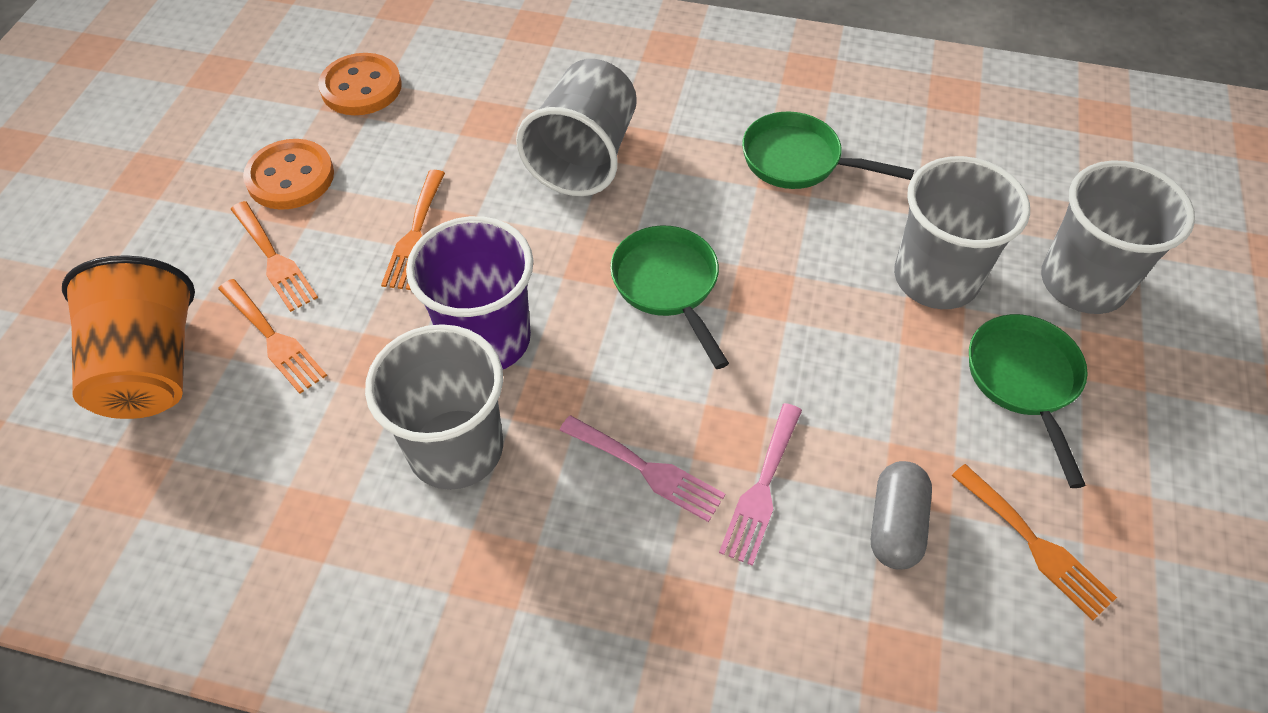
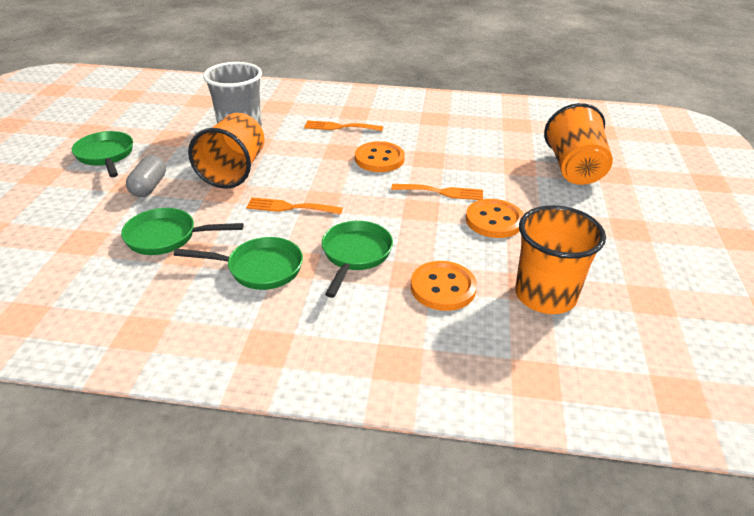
green pan: 3 -> 4
grey cup: 4 -> 1
orange button: 2 -> 3
orange cup: 1 -> 3
orange fork: 4 -> 3
pink fork: 2 -> 0
purple cup: 1 -> 0

